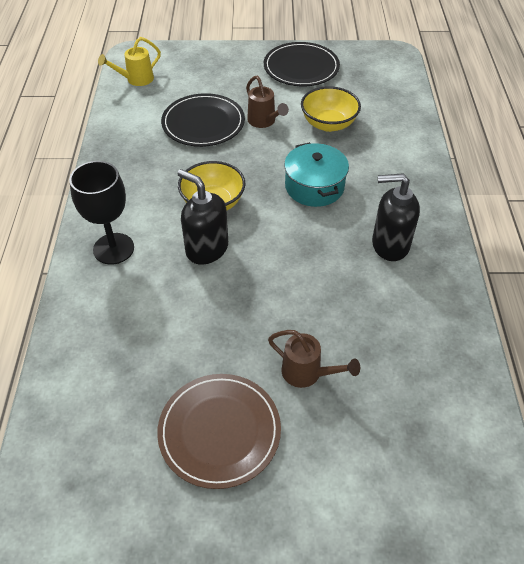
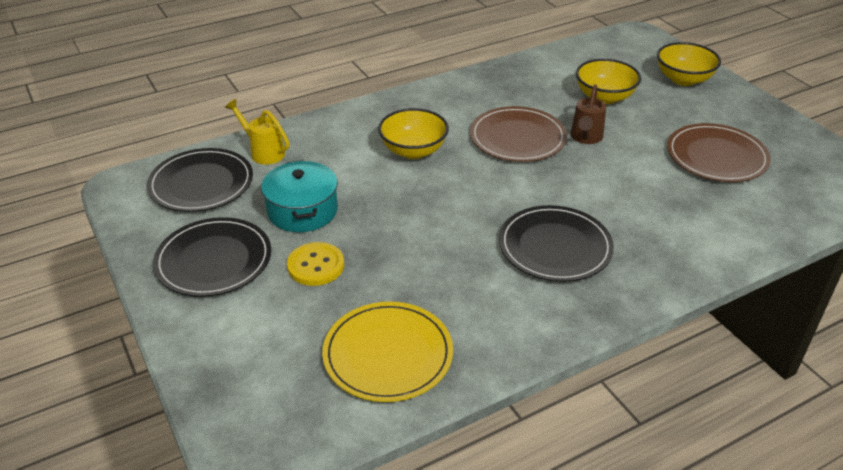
black goblet: 1 -> 0
black plate: 2 -> 3
black soap dispenser: 2 -> 0
brown plate: 1 -> 2
brown watering can: 2 -> 1
yellow bowl: 2 -> 3
yellow button: 0 -> 1
yellow plate: 0 -> 1

